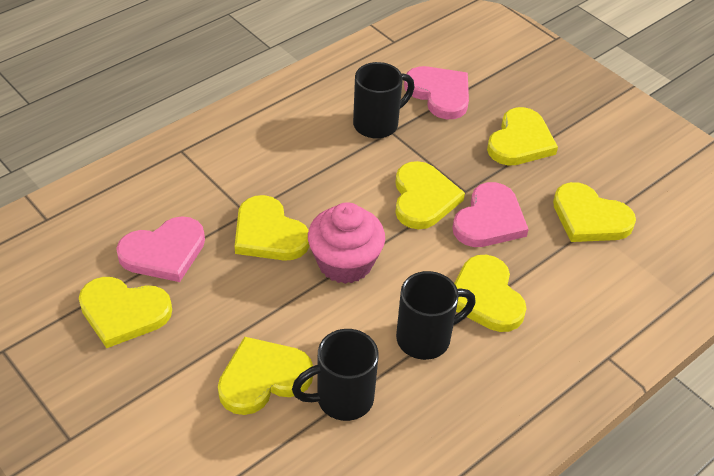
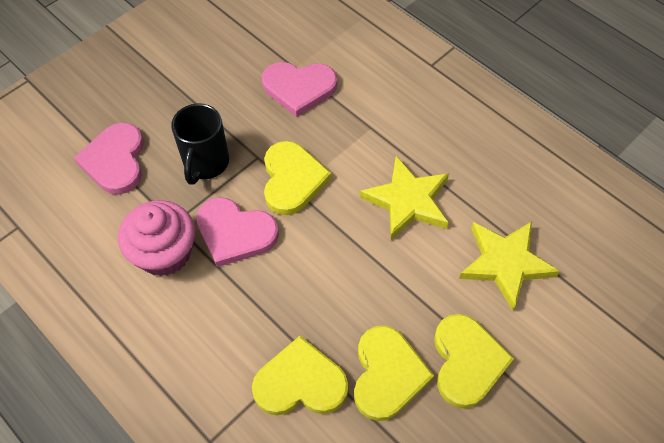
black mug: 3 -> 1
yellow heart: 7 -> 4
yellow star: 0 -> 2

